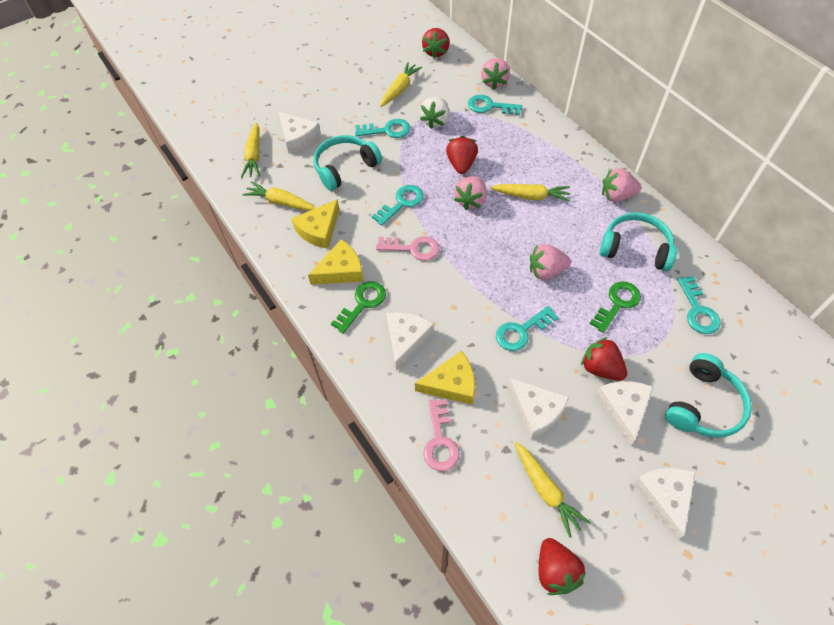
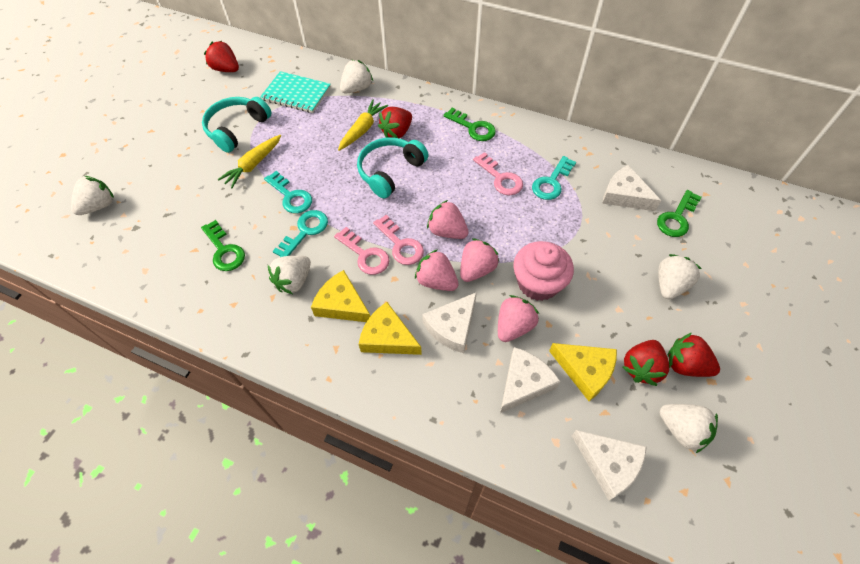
green key: 2 -> 3
pink cupcake: 0 -> 1
pink key: 2 -> 3
turquoise headphones: 3 -> 2
turquoise key: 5 -> 3
turquoise notebook: 0 -> 1
white cheese: 5 -> 4
white strawberry: 1 -> 5
yellow carrot: 5 -> 2

